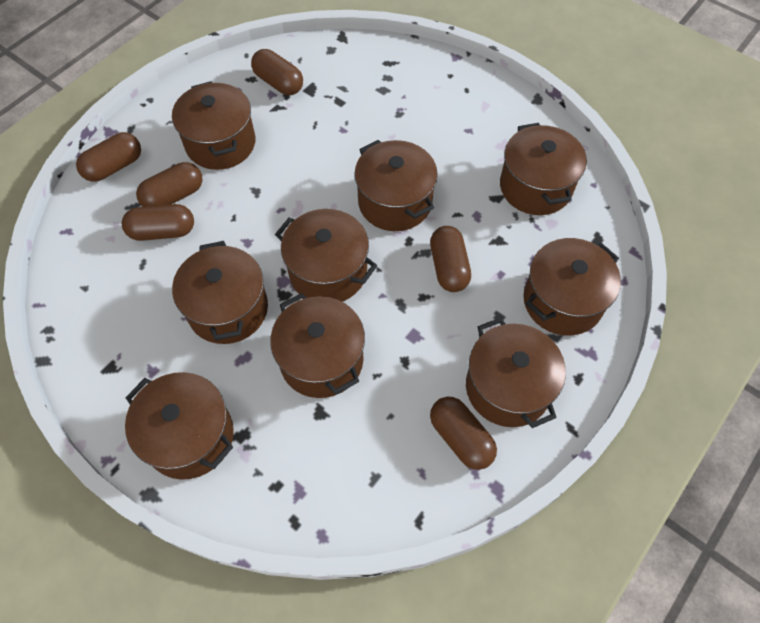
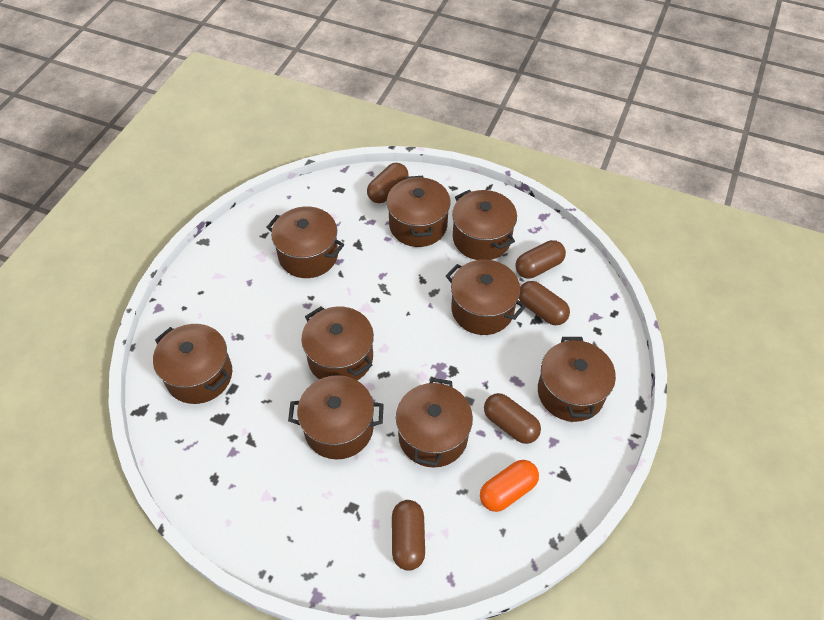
brown capsule: 6 -> 5
orange capsule: 0 -> 1

